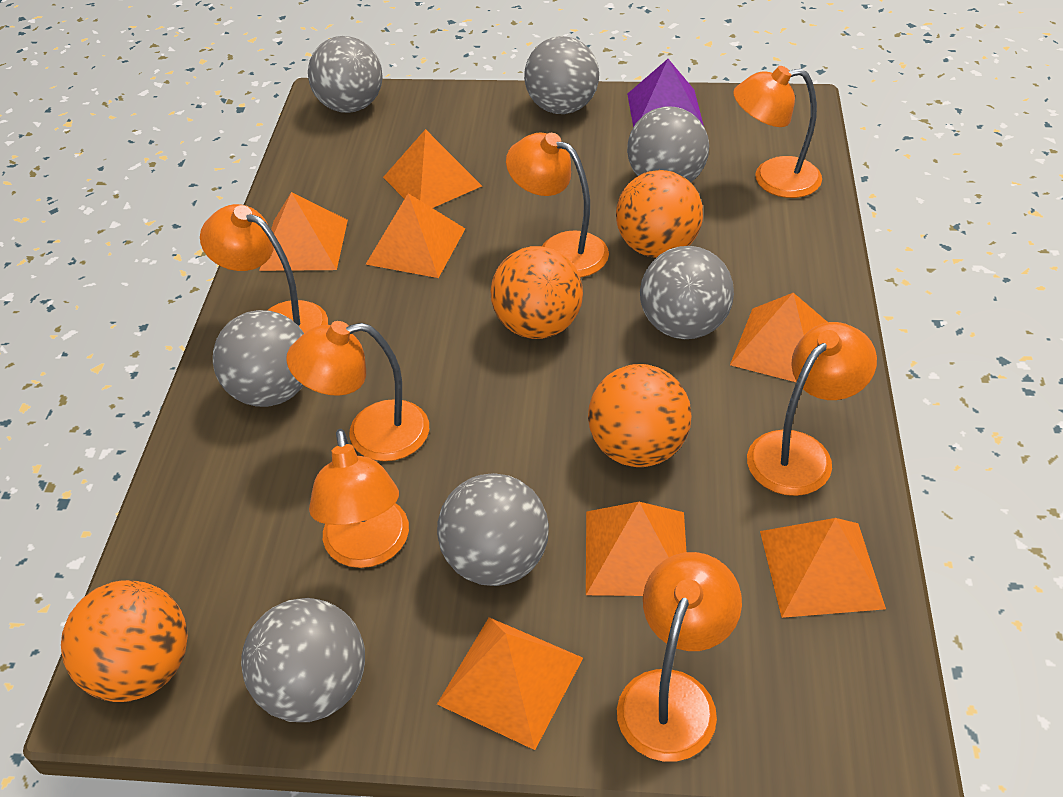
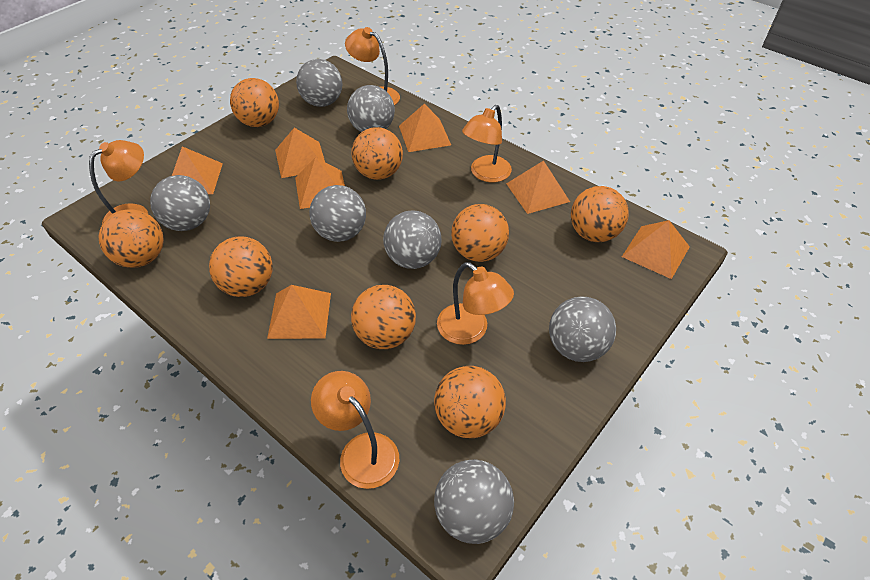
orange ball: 4 -> 8
orange lamp: 7 -> 5
purple pyramid: 1 -> 0

